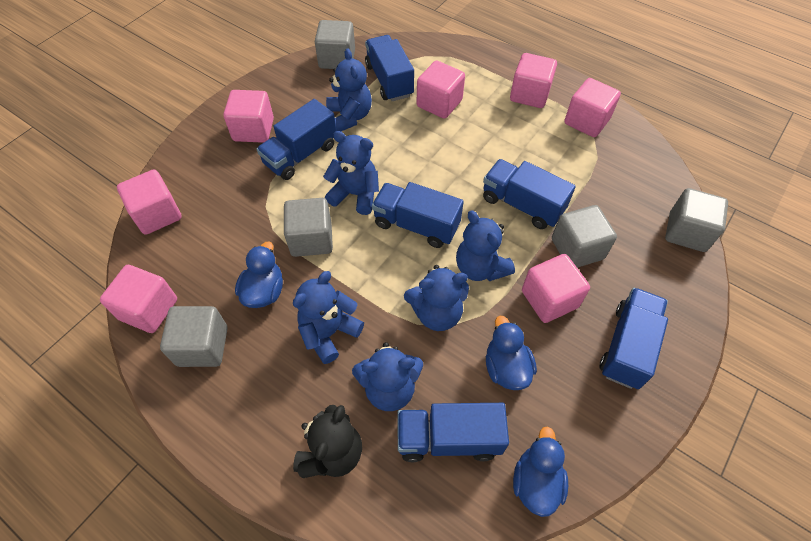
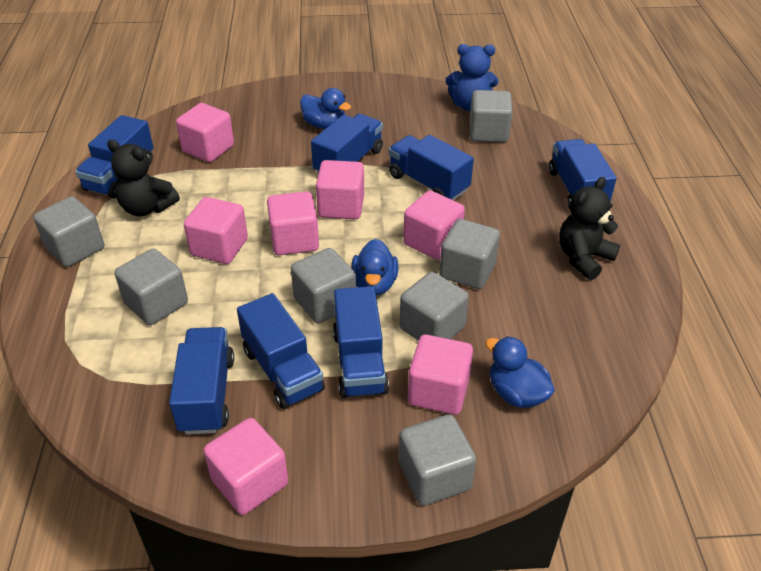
black teddy bear: 1 -> 2
blue teddy bear: 6 -> 1
blue truck: 6 -> 7
grey cube: 5 -> 7

